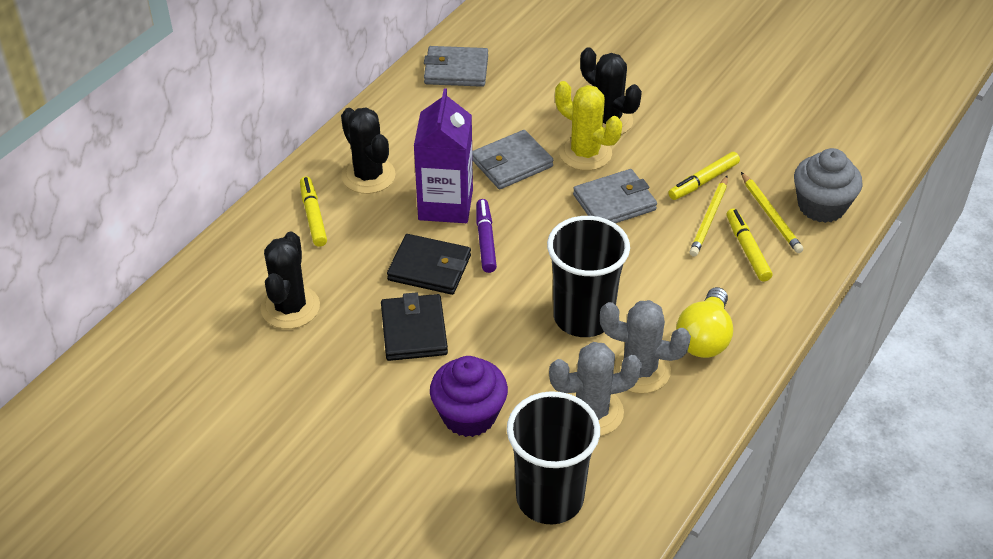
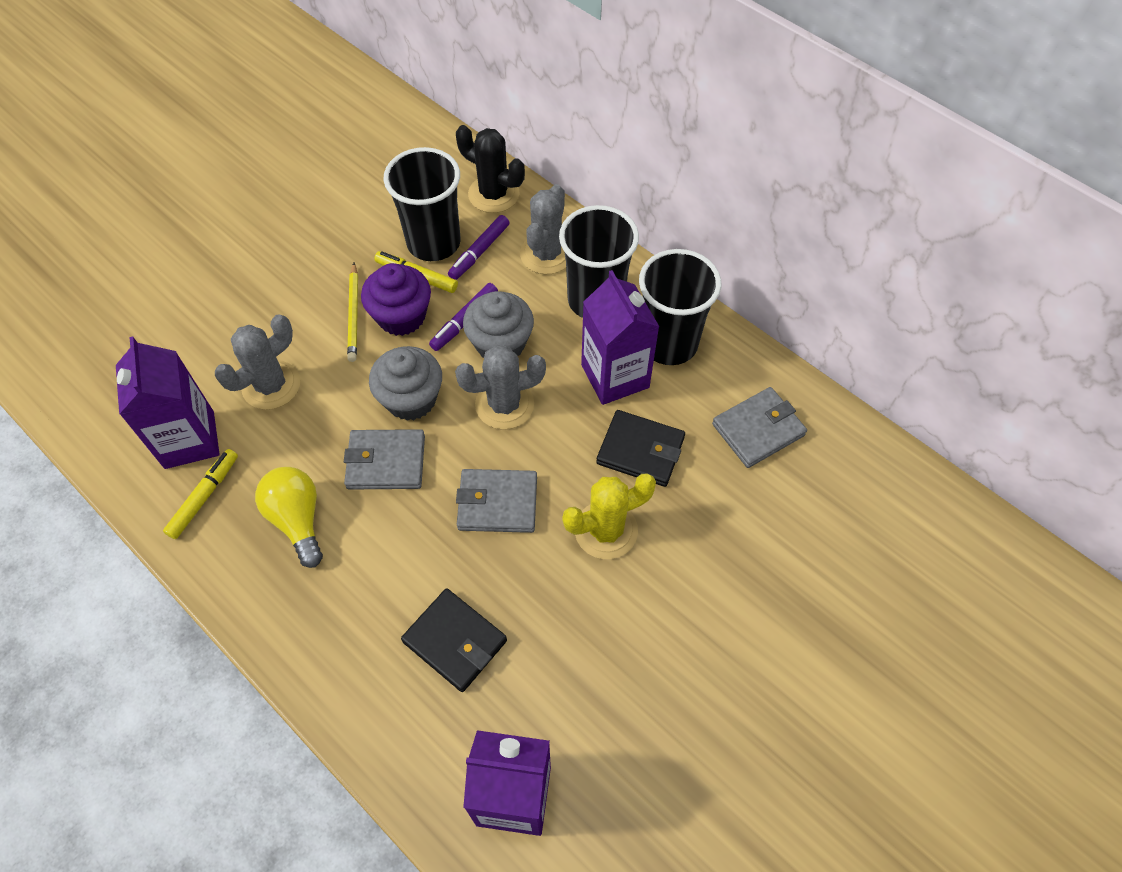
black cactus: 3 -> 1
black cup: 2 -> 3
grey cactus: 2 -> 3
grey cupcake: 1 -> 2
purple carton: 1 -> 3
purple marker: 1 -> 2
yellow marker: 3 -> 2
yellow pencil: 2 -> 1

